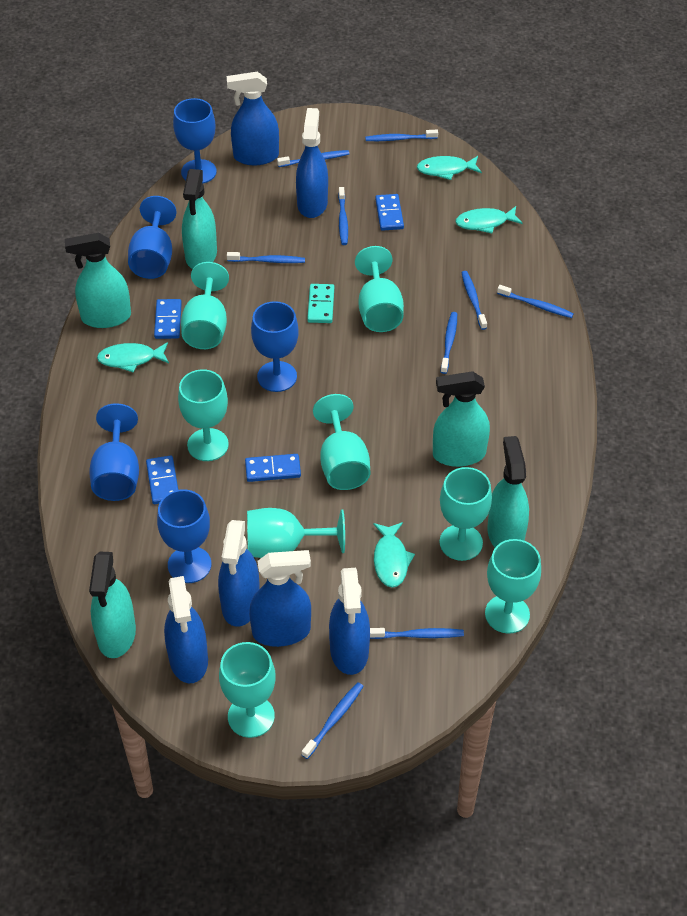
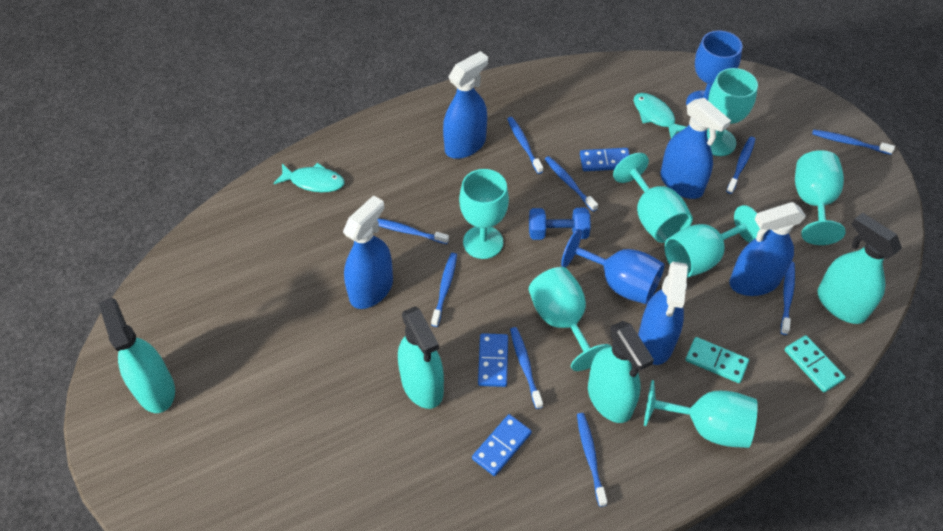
blue domino: 4 -> 3
blue dumbbell: 0 -> 1
blue goblet: 5 -> 2
blue spray bottle: 6 -> 5
turquoise domino: 1 -> 2
turquoise fish: 4 -> 2
turquoise goblet: 8 -> 7
turquoise spray bottle: 5 -> 4

